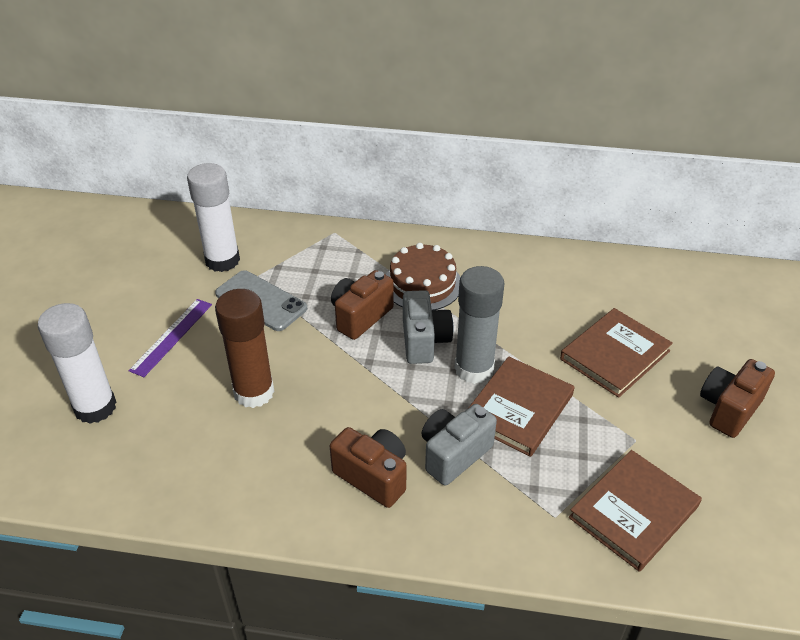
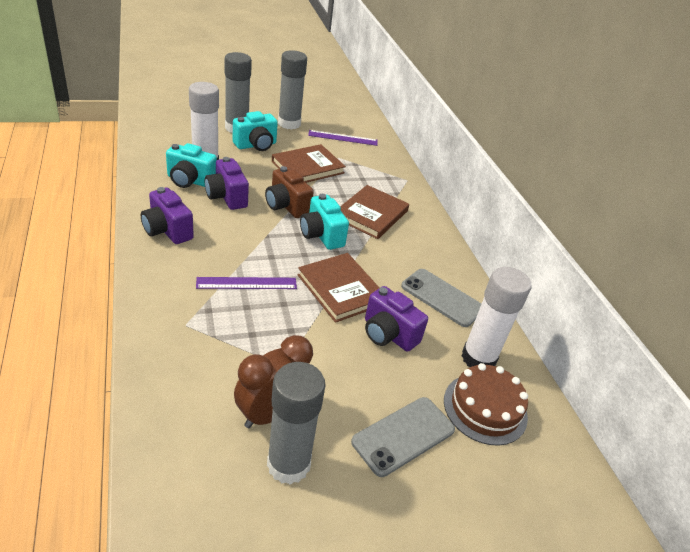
brown camera: 3 -> 1
brown clock: 0 -> 1
brown glue stick: 1 -> 0
grey camera: 2 -> 0
grey glue stick: 1 -> 3
grey phone: 1 -> 2
purple camera: 0 -> 3
purple ruler: 1 -> 2
turquoise camera: 0 -> 3

